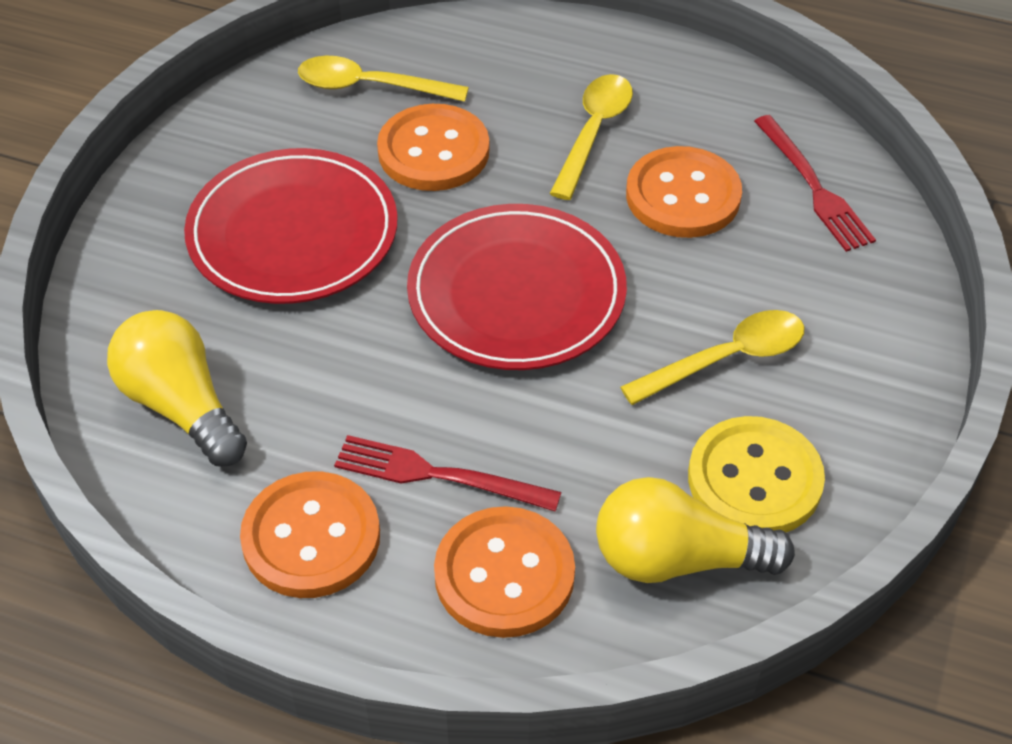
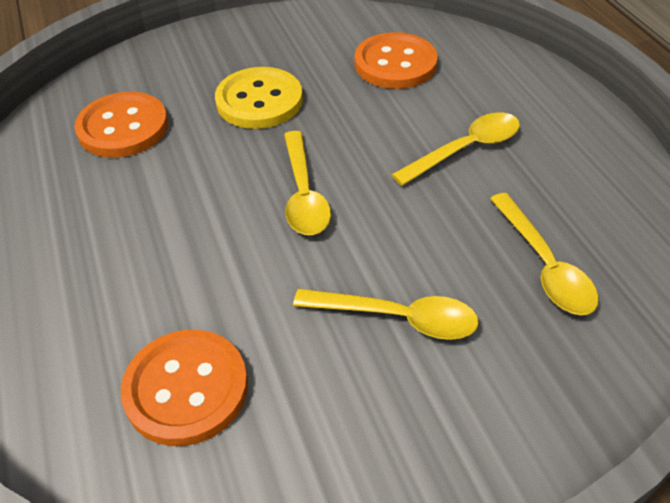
orange button: 4 -> 3
red fork: 2 -> 0
red plate: 2 -> 0
yellow light bulb: 2 -> 0
yellow spoon: 3 -> 4

